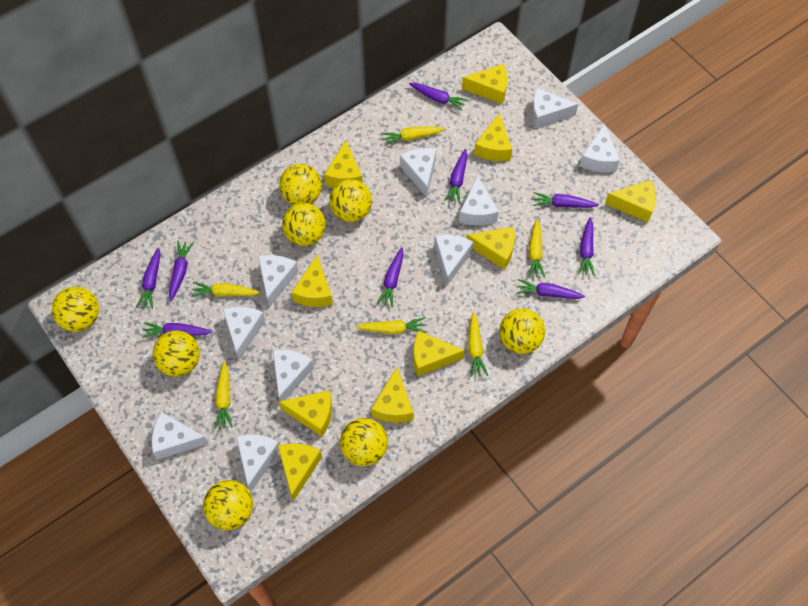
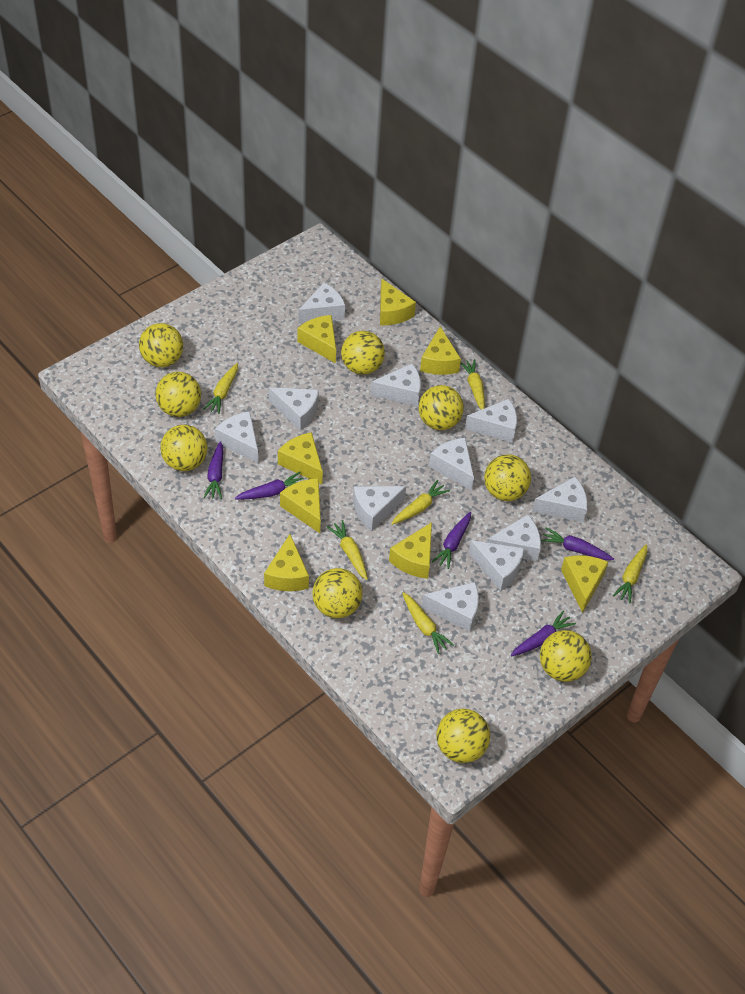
purple carrot: 9 -> 5
white cheese: 10 -> 11
yellow ball: 8 -> 9
yellow cheese: 10 -> 8

